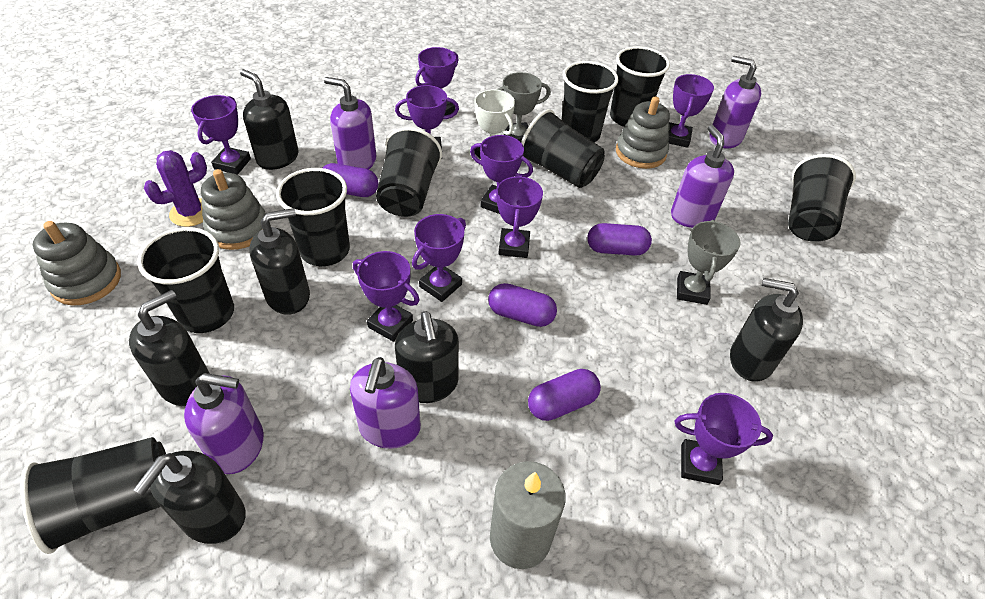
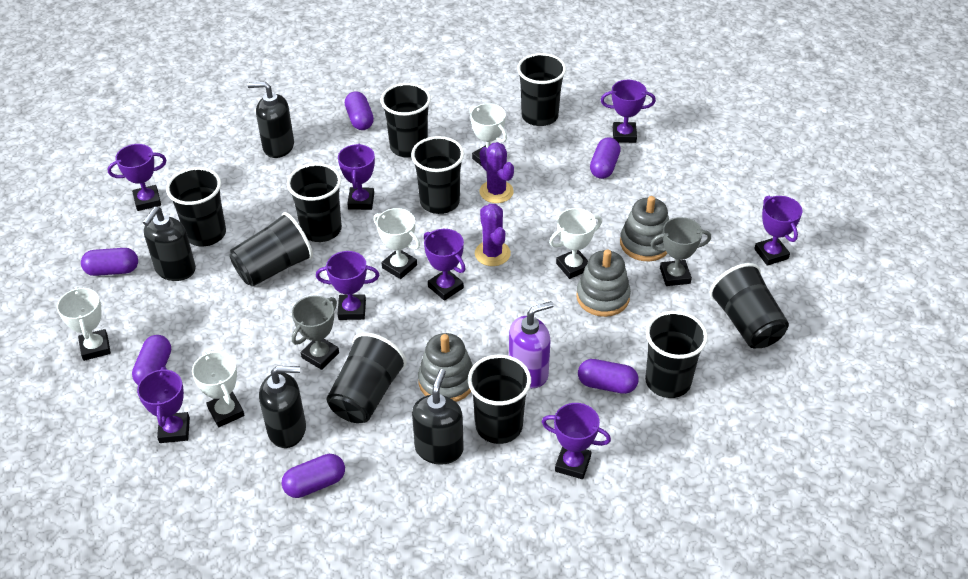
black cup: 8 -> 10
black soap dispenser: 6 -> 4
grey candle: 1 -> 0
purple cactus: 1 -> 2
purple capsule: 4 -> 6
purple soap dispenser: 5 -> 1
purple trophy: 9 -> 8
white trophy: 1 -> 5

